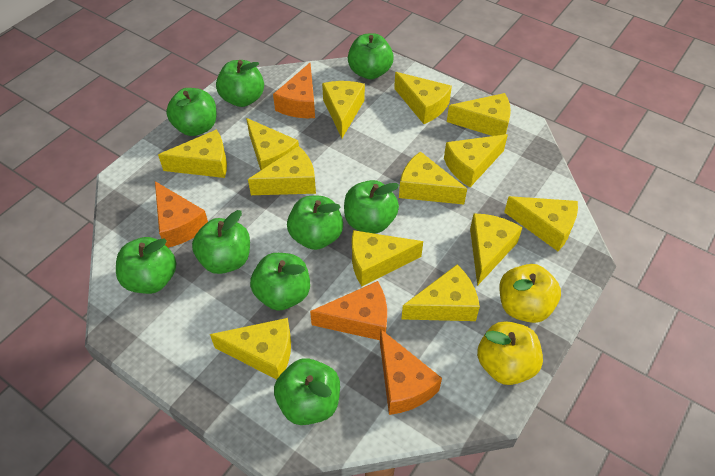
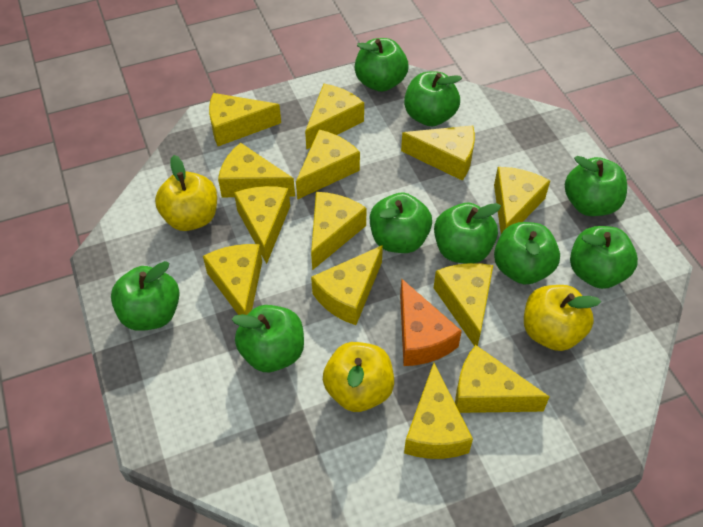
orange cheese: 4 -> 1
yellow apple: 2 -> 3

